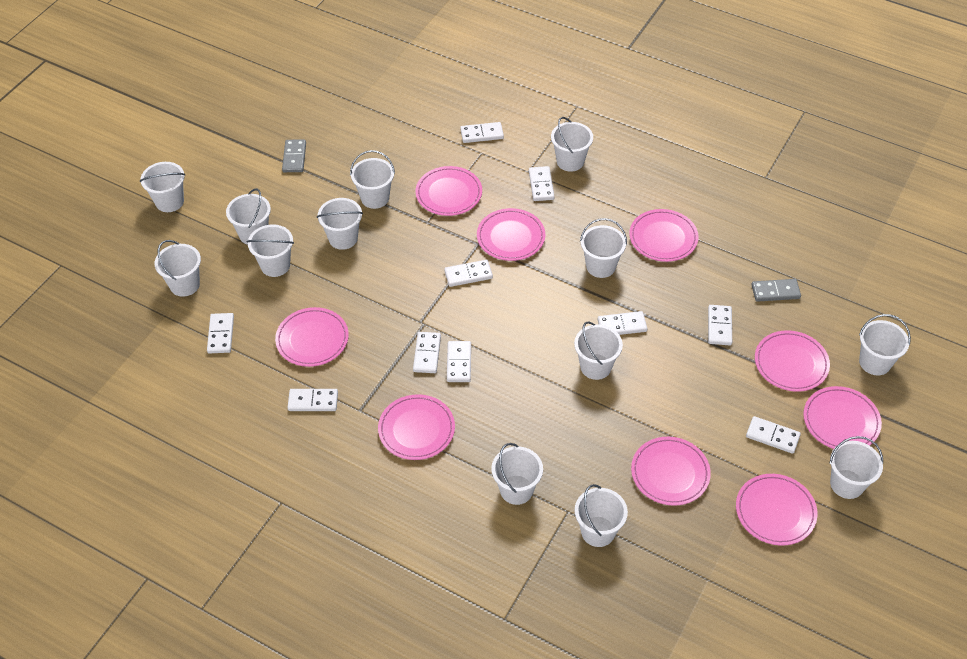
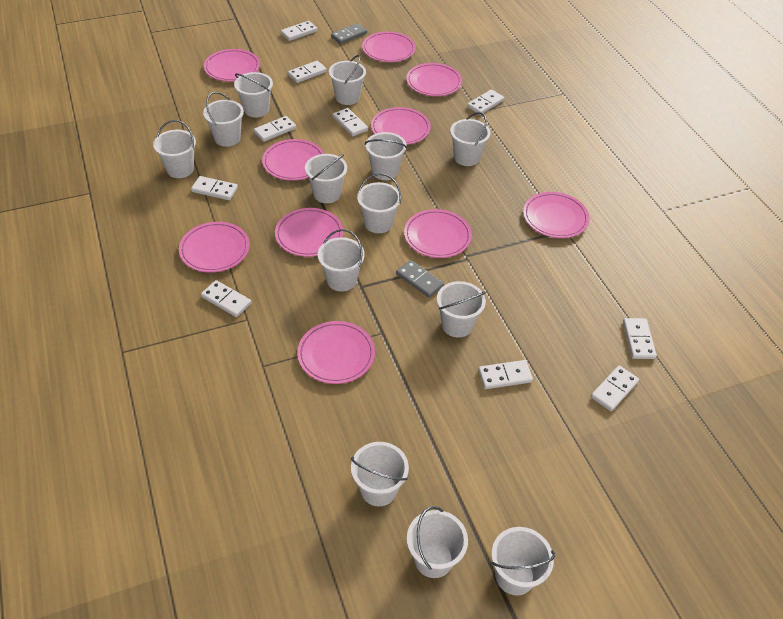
pink plate: 9 -> 10

